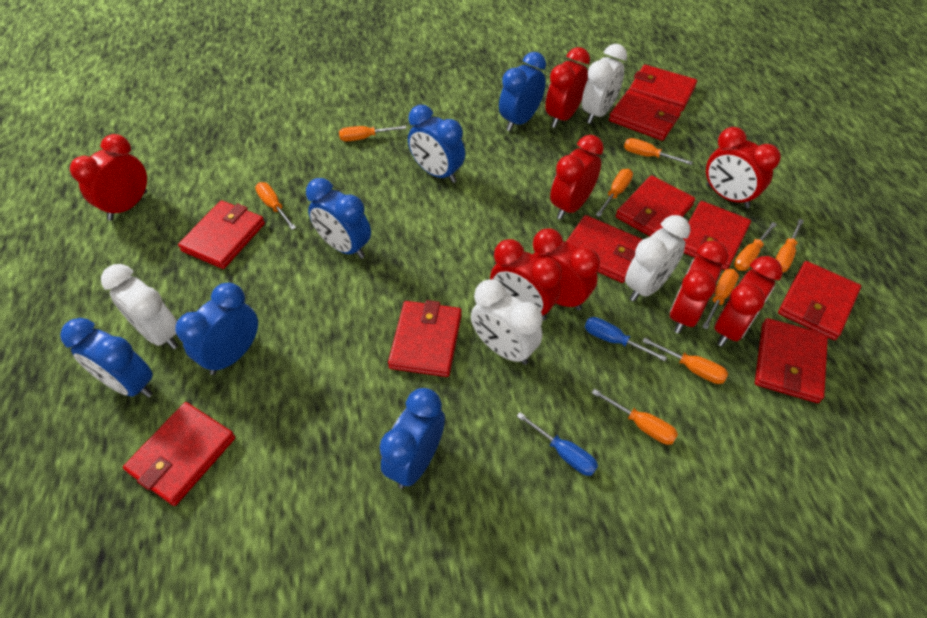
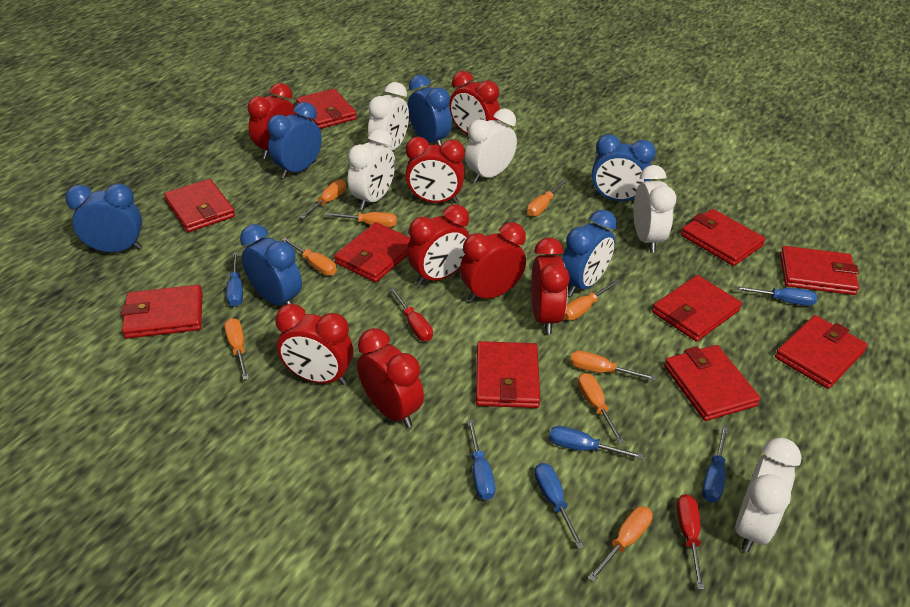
blue screwdriver: 2 -> 6
red screwdriver: 0 -> 2
white clock: 4 -> 5

